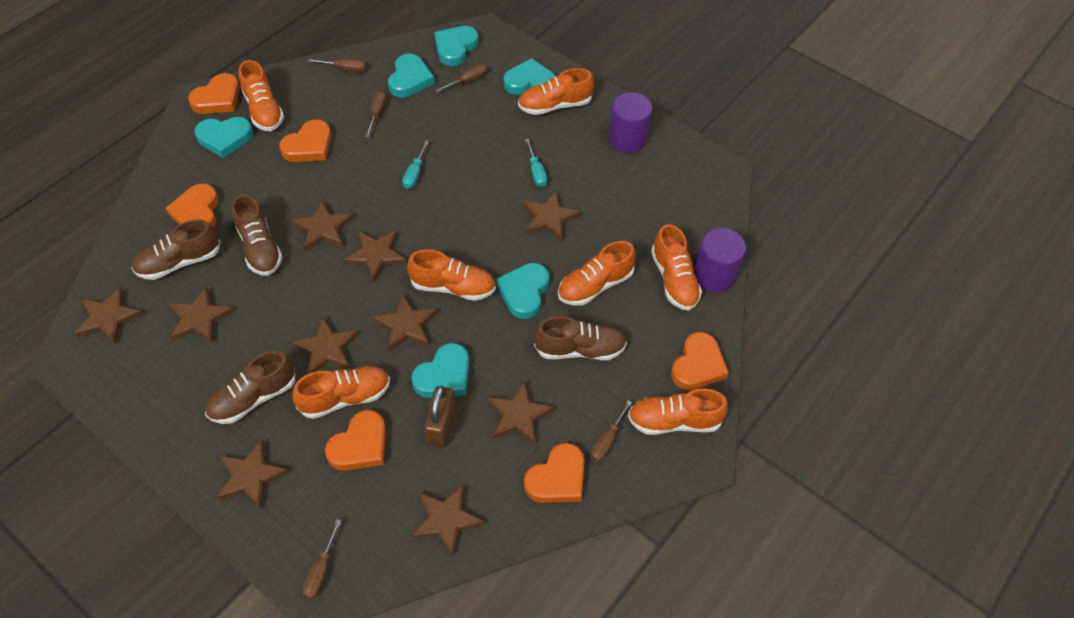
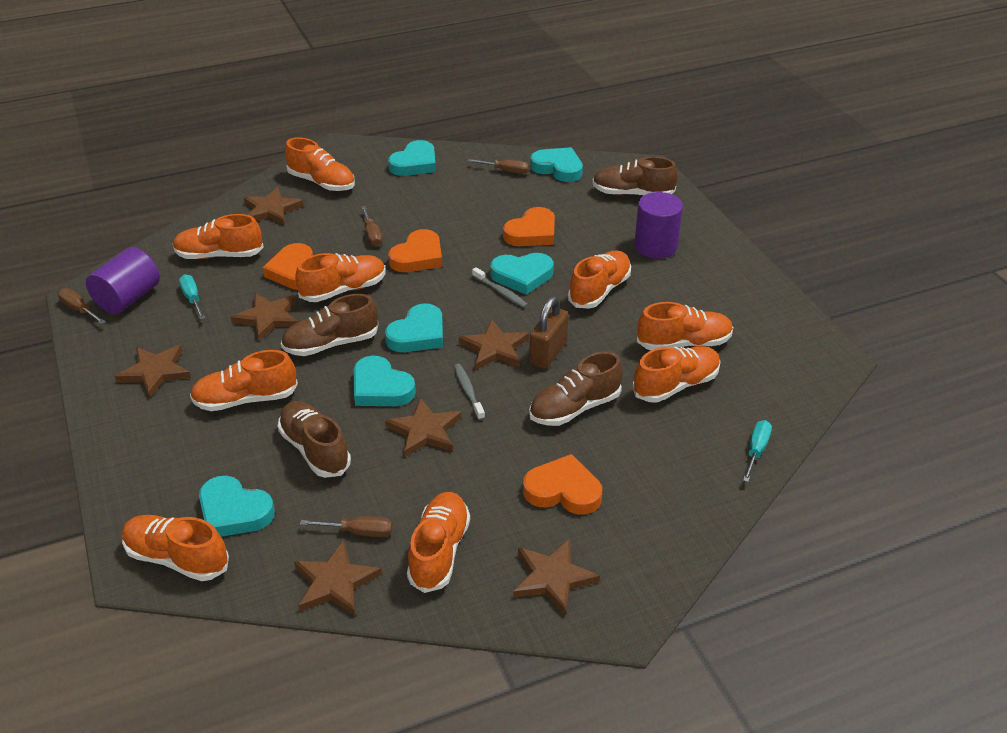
brown screwdriver: 5 -> 4
brown star: 10 -> 7
grey toothbrush: 0 -> 2
orange heart: 6 -> 4
orange shoe: 7 -> 9

